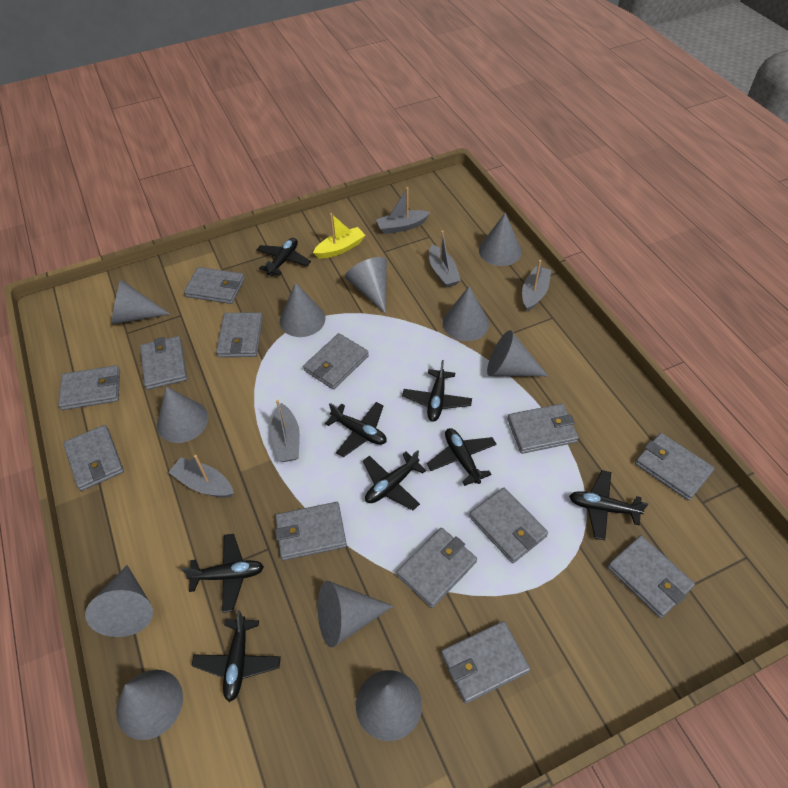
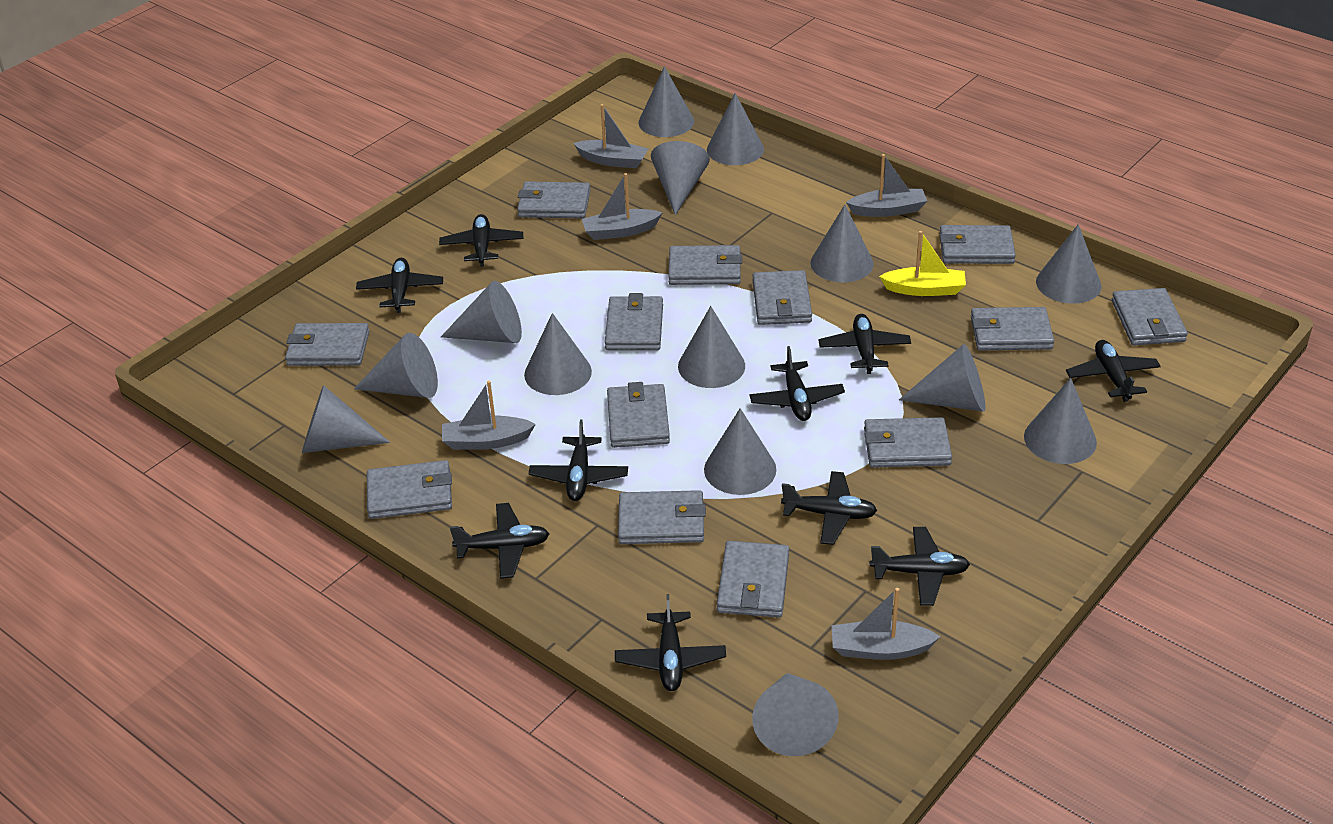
black plane: 8 -> 10
grey cone: 11 -> 14

